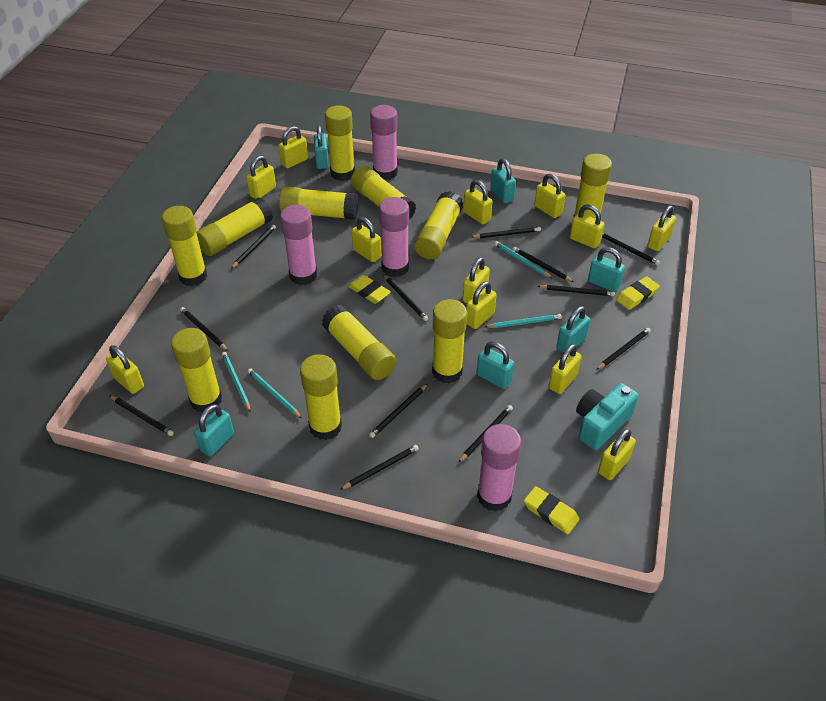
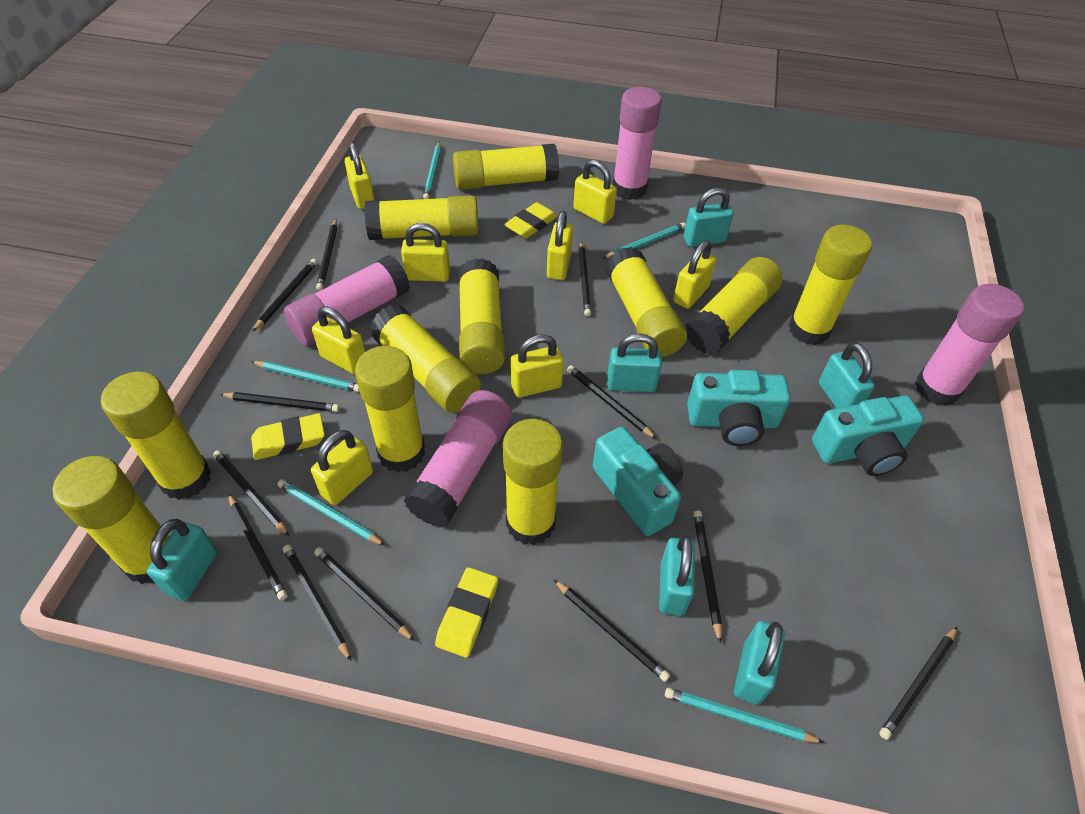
turquoise camera: 1 -> 3
turquoise pencil: 4 -> 5
yellow padlock: 12 -> 8

